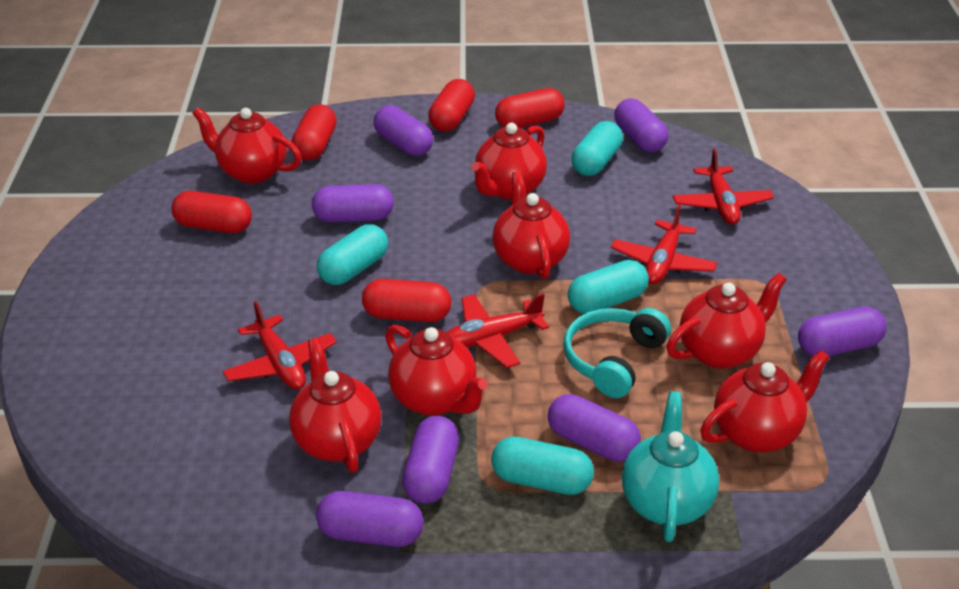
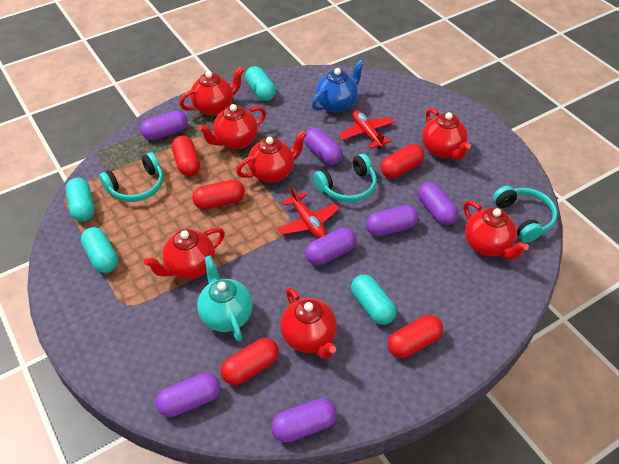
blue teapot: 0 -> 1
red plane: 4 -> 2
turquoise headphones: 1 -> 3

